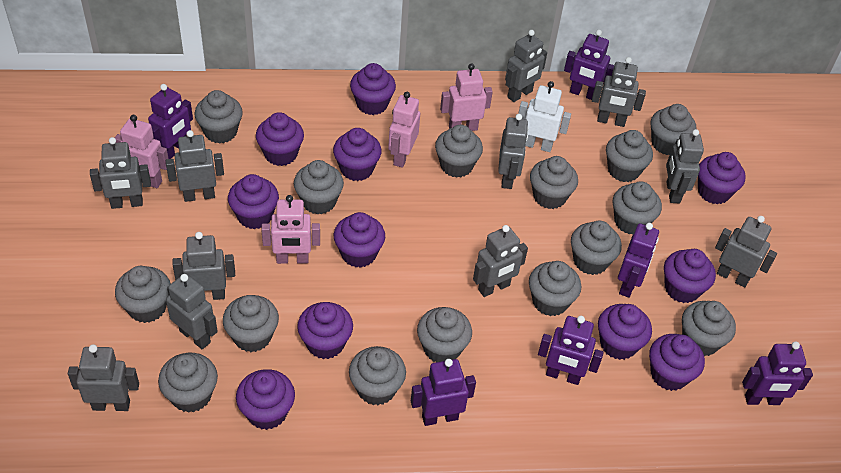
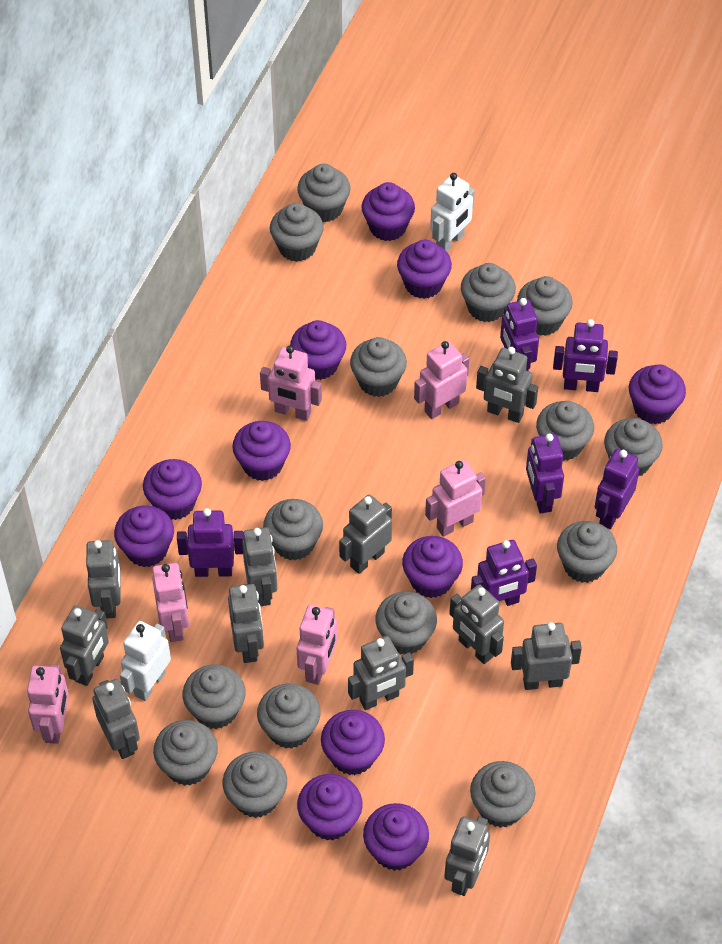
pink robot: 4 -> 6
white robot: 1 -> 2

